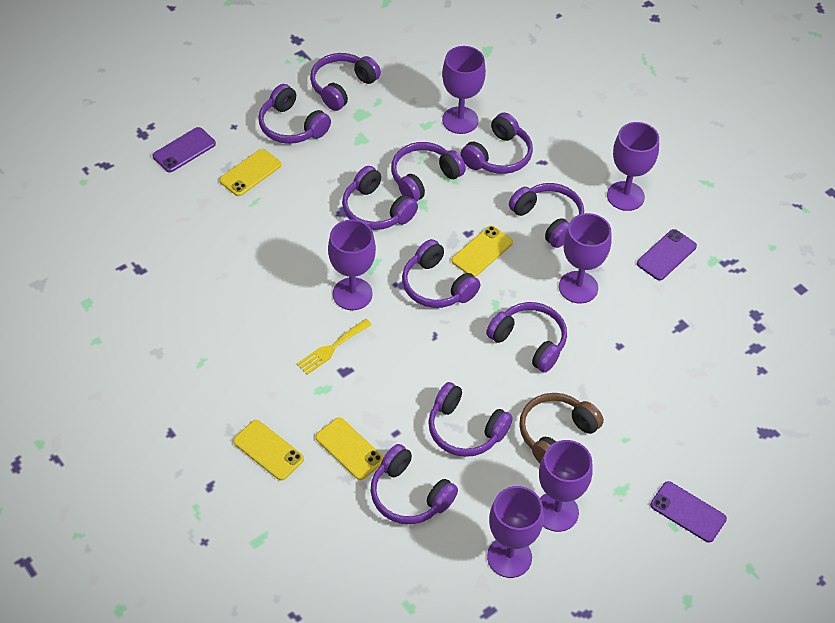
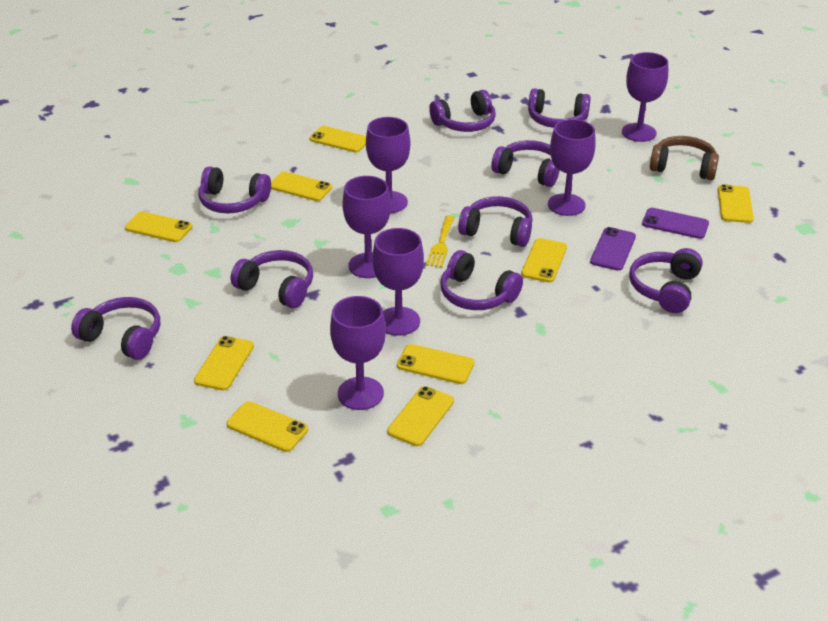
purple headphones: 10 -> 9
purple phone: 3 -> 2
yellow phone: 4 -> 9

